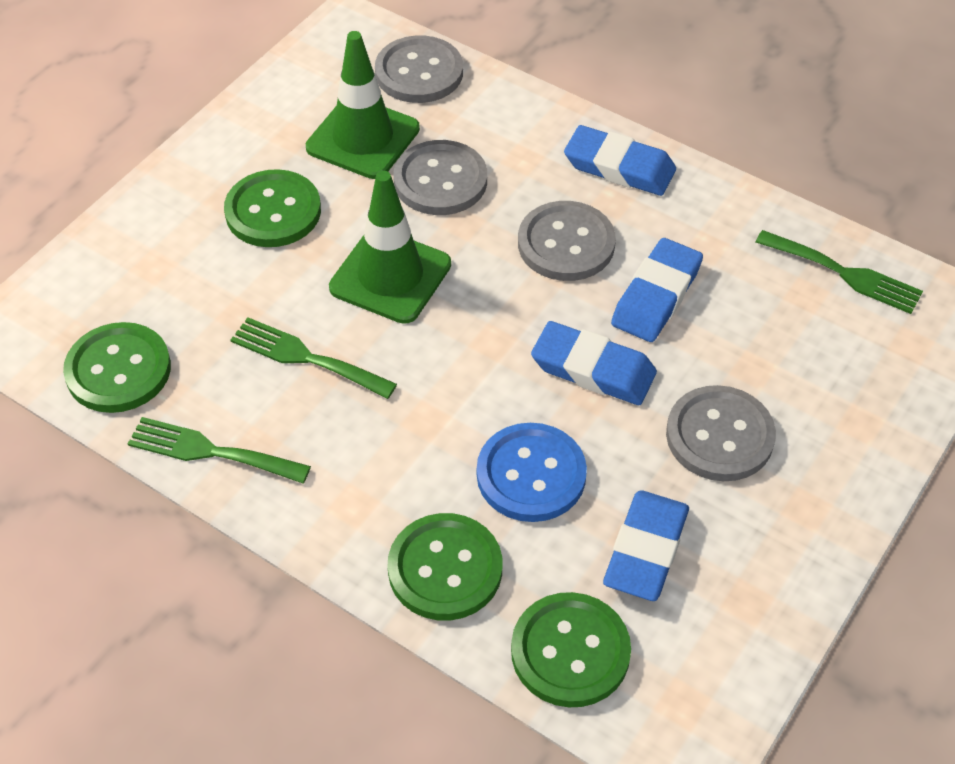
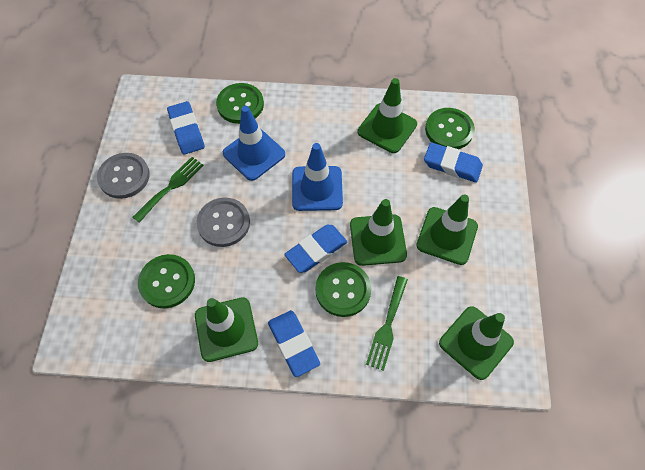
blue button: 1 -> 0
blue traffic cone: 0 -> 2
green fork: 3 -> 2
green traffic cone: 2 -> 5
grey button: 4 -> 2

